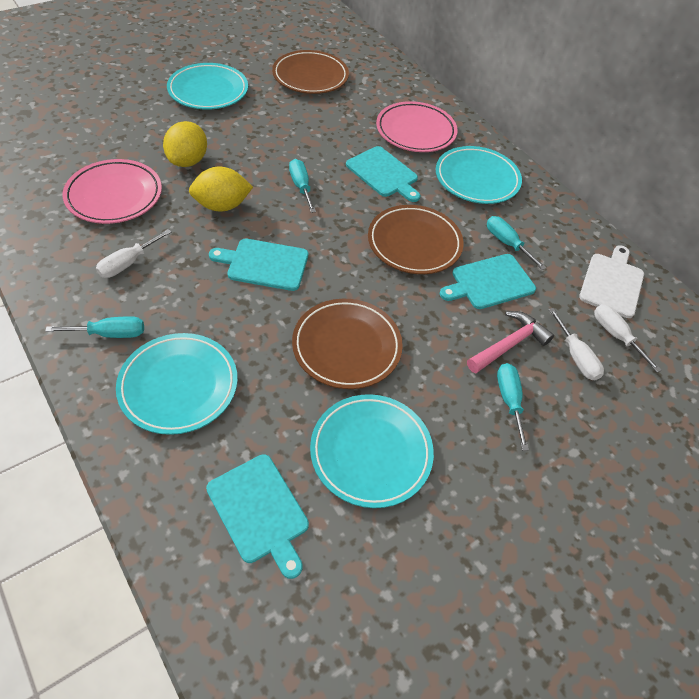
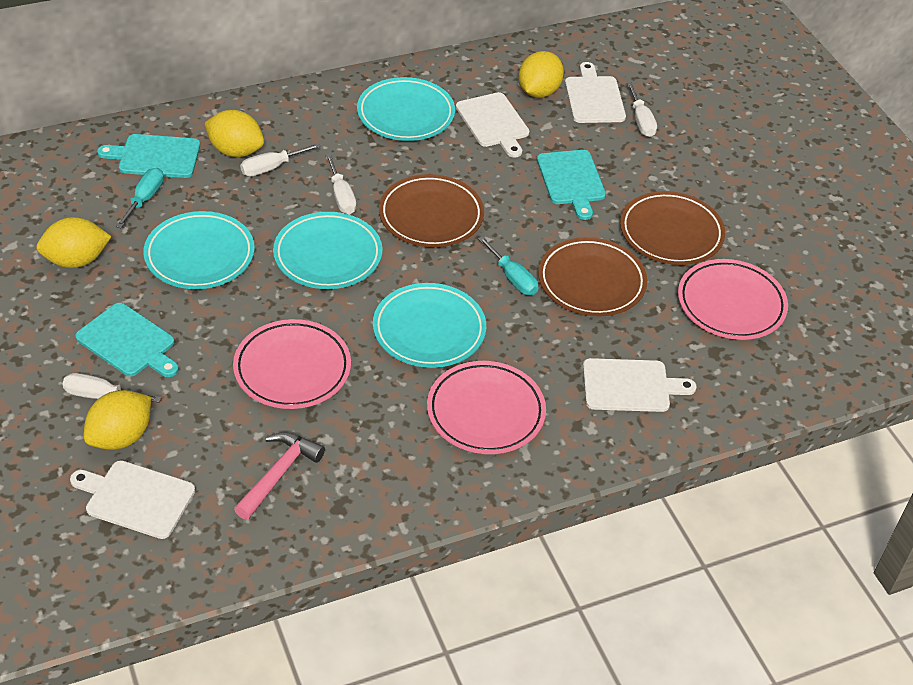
pink plate: 2 -> 3
turquoise cutting board: 4 -> 3
turquoise screwdriver: 4 -> 2
white cutting board: 1 -> 4
white screwdriver: 3 -> 4
yellow lemon: 2 -> 4

